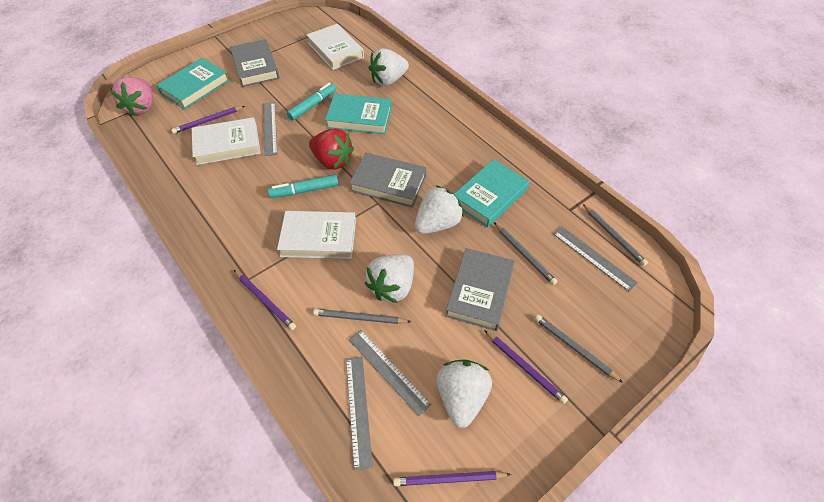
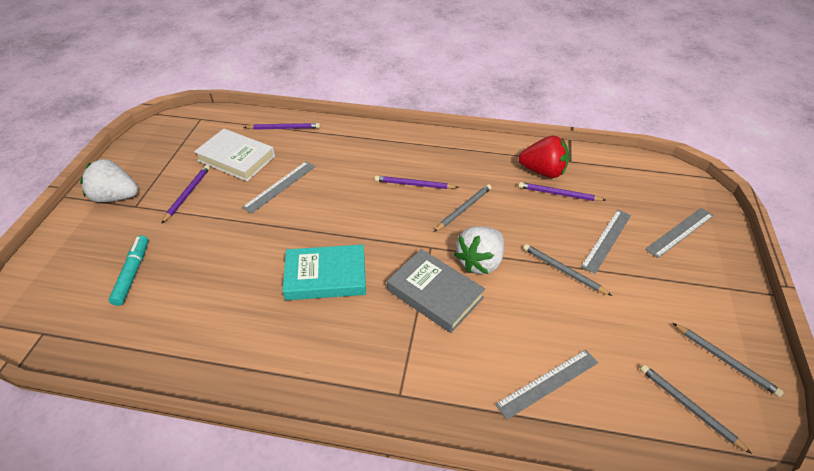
grey book: 3 -> 1
pink strawberry: 1 -> 0
turquoise book: 3 -> 1
turquoise marker: 2 -> 1
white book: 3 -> 1
white strawberry: 4 -> 2

